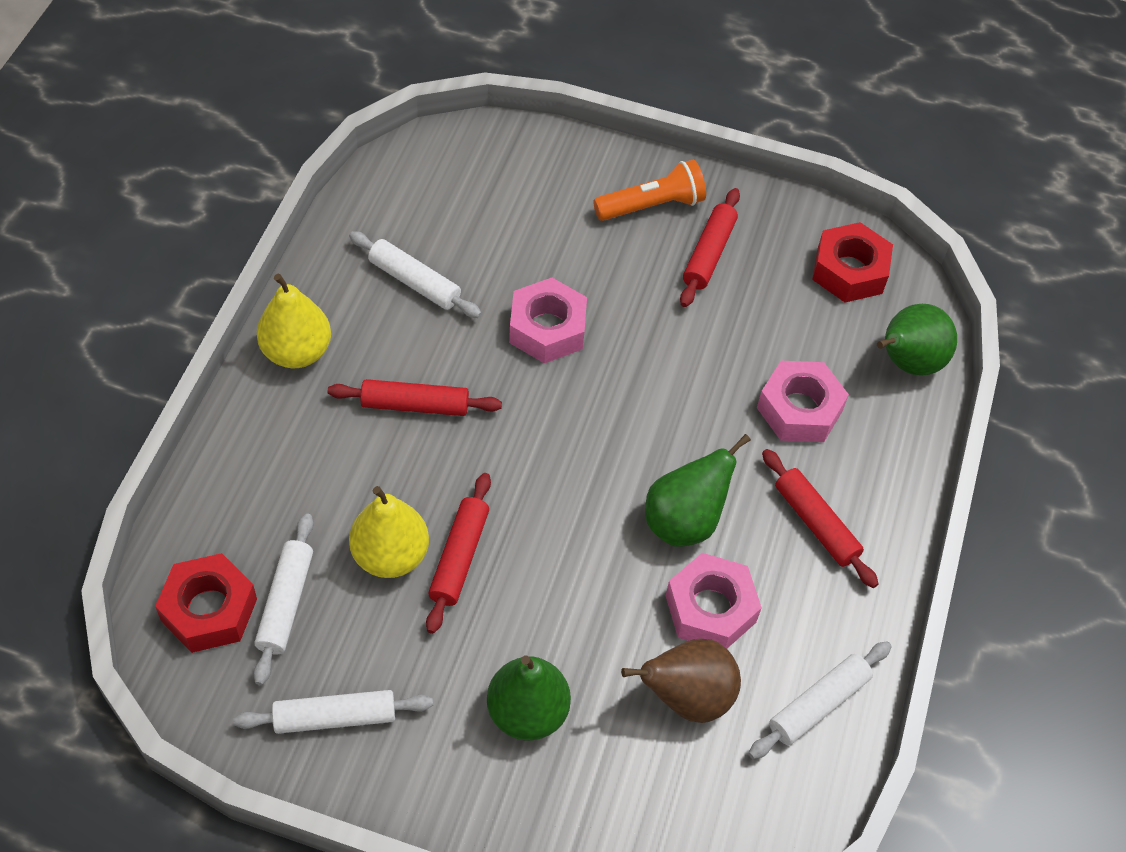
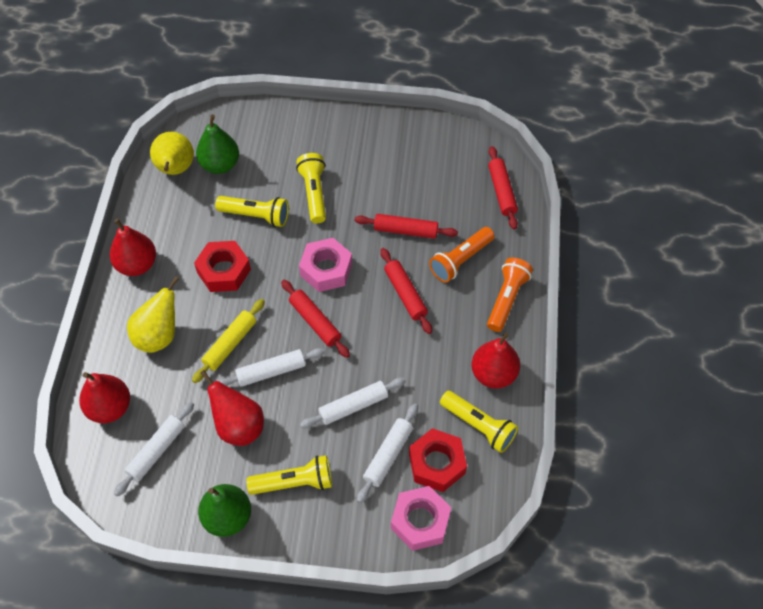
brown pear: 1 -> 0
green pear: 3 -> 2
orange flashlight: 1 -> 2
pink nut: 3 -> 2
red pear: 0 -> 4
yellow flashlight: 0 -> 4
yellow rolling pin: 0 -> 1

